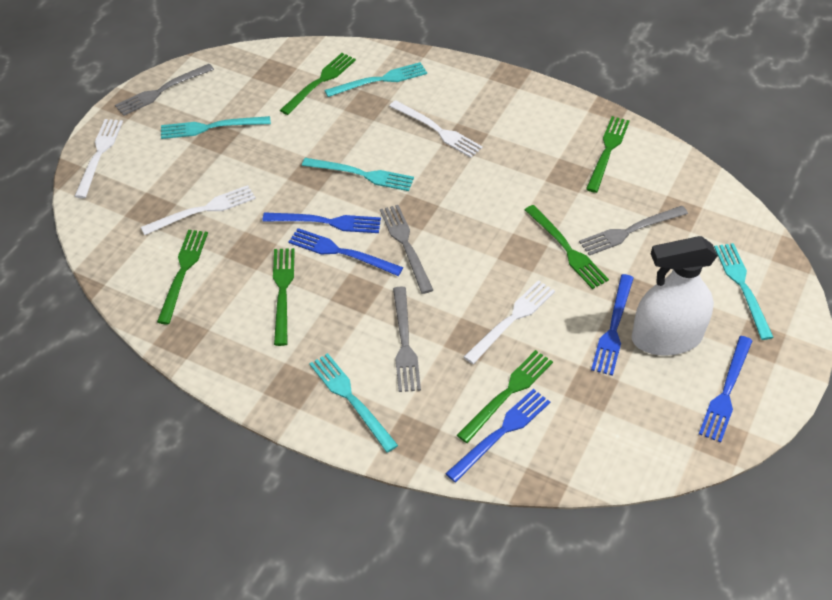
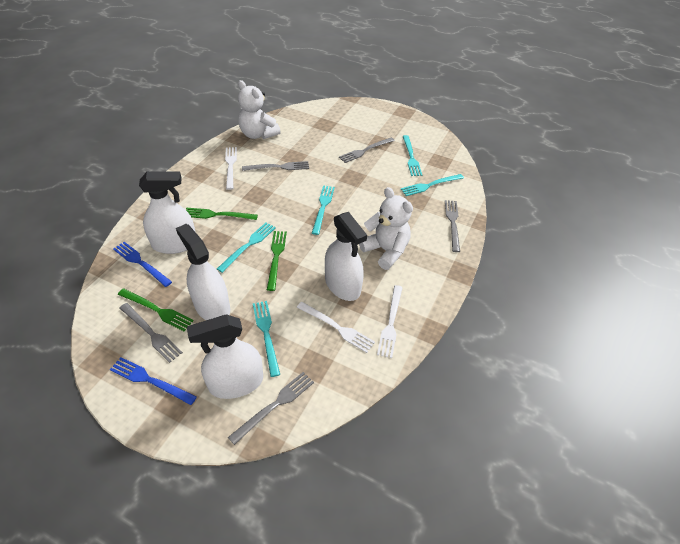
blue fork: 5 -> 2
green fork: 6 -> 3
grey fork: 4 -> 5
white fork: 4 -> 3
white spray bottle: 1 -> 4
white teddy bear: 0 -> 2

